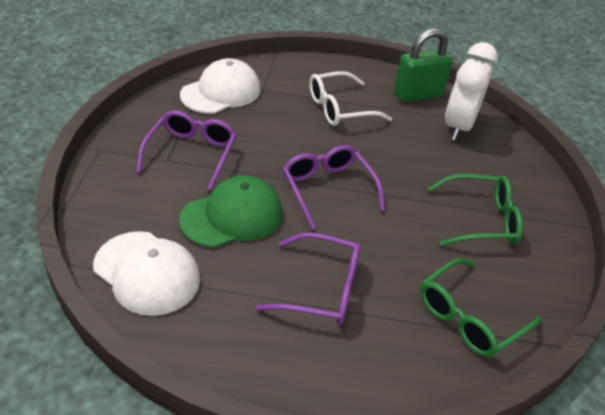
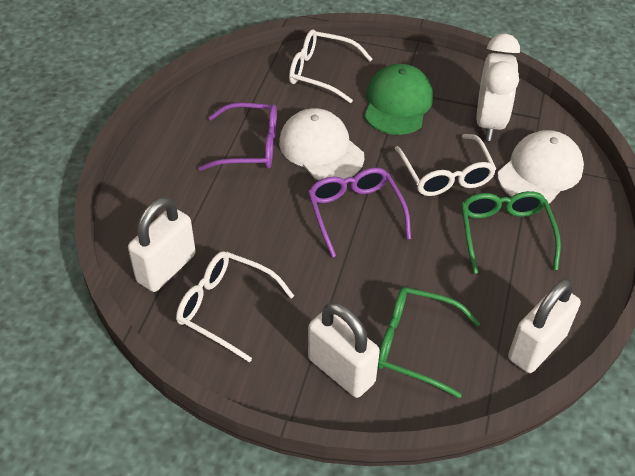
green padlock: 1 -> 0
purple glasses: 3 -> 2
white glasses: 1 -> 3
white padlock: 0 -> 3

